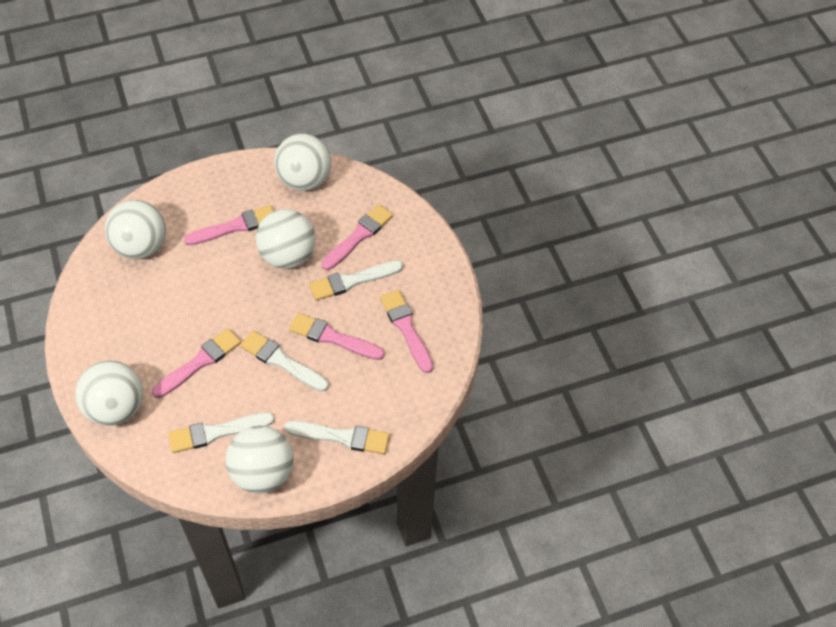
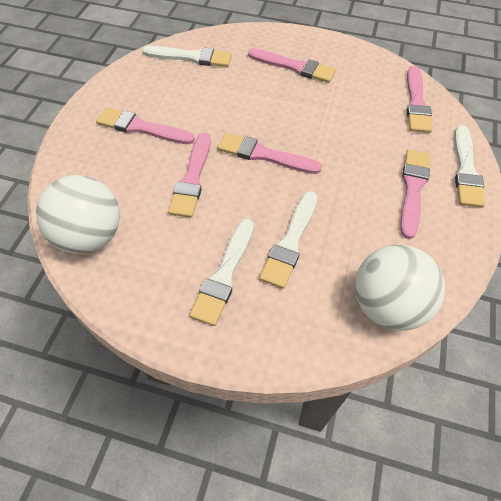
pink brush: 5 -> 6
white ball: 5 -> 2

